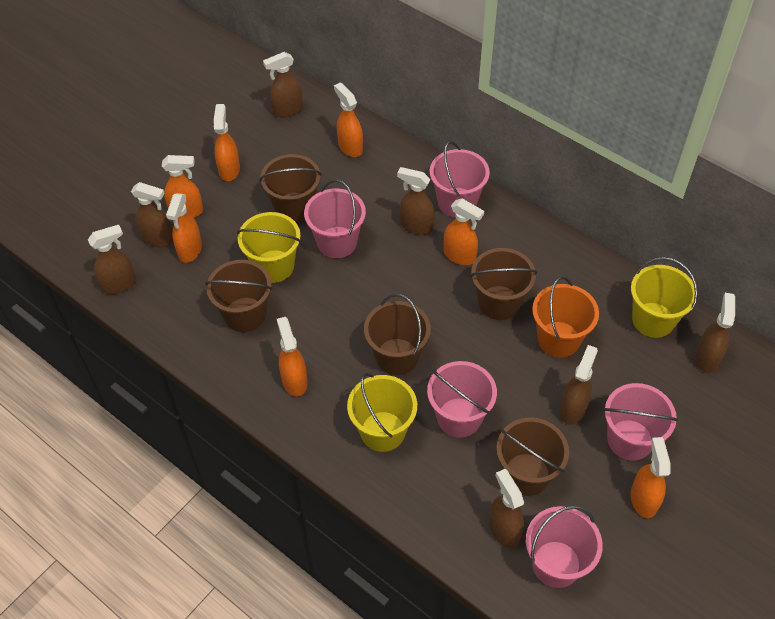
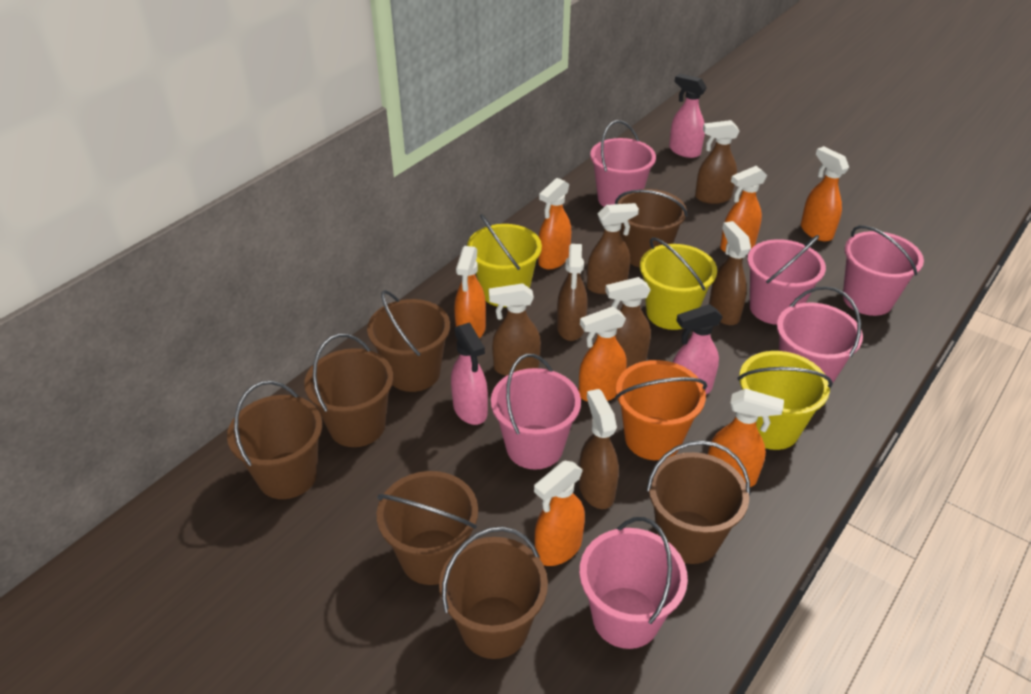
brown bucket: 5 -> 7
pink bucket: 5 -> 6
pink spray bottle: 0 -> 3

